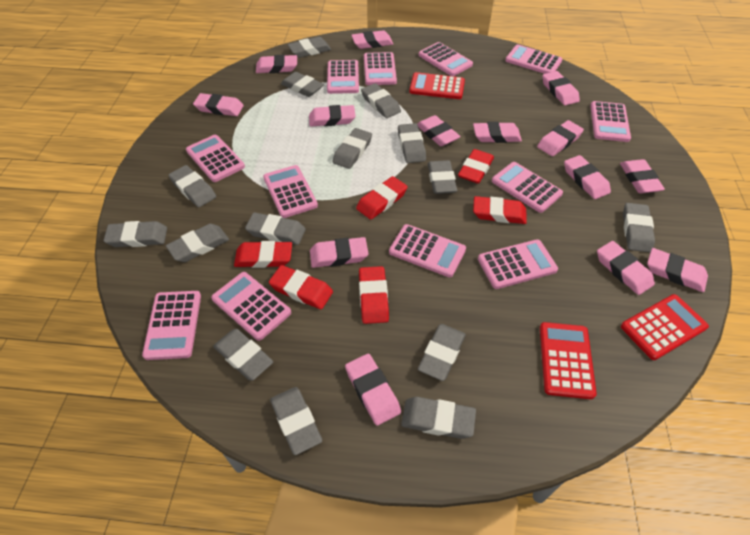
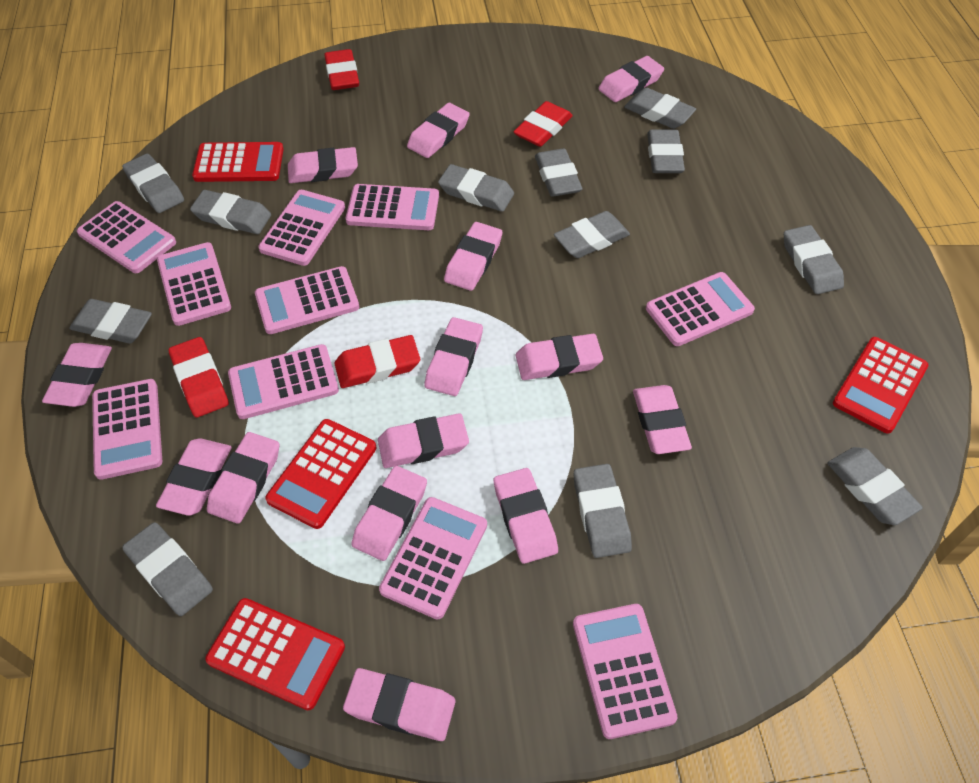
grey eraser: 15 -> 12
pink calculator: 12 -> 10
red calculator: 3 -> 4
red eraser: 6 -> 4

